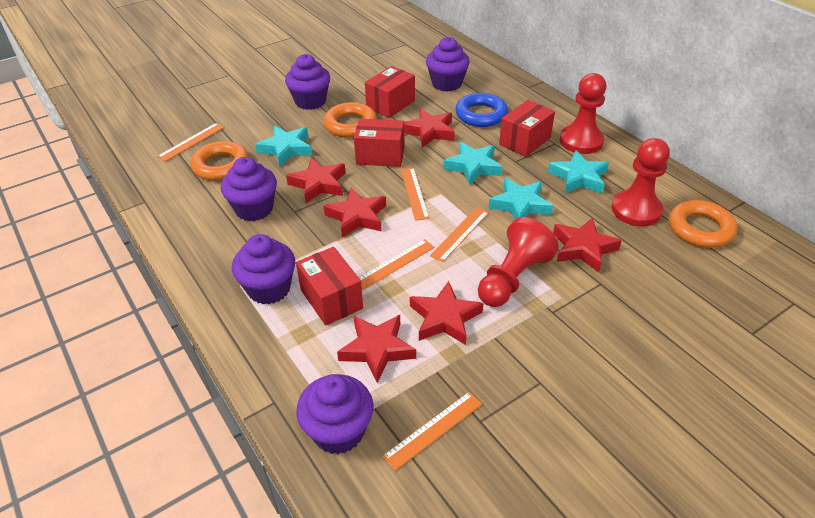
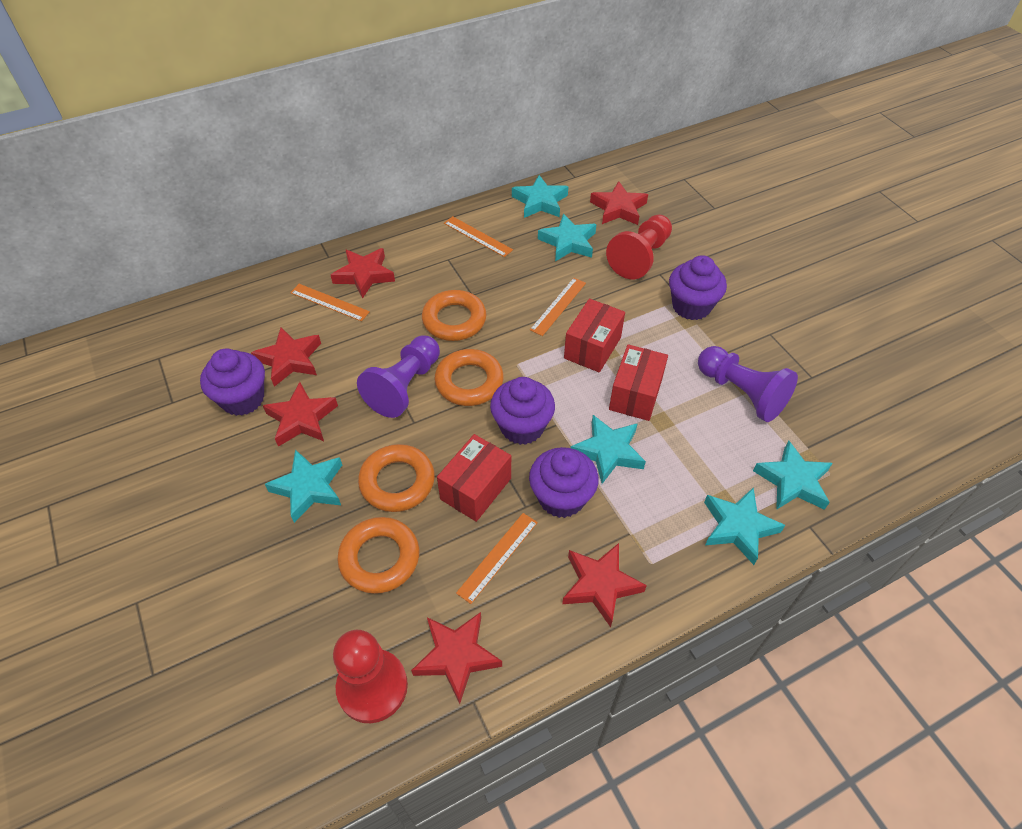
blue ring: 1 -> 0
orange ring: 3 -> 4
orange ruler: 5 -> 4
purple cupcake: 5 -> 4
purple pawn: 0 -> 2
red box: 4 -> 3
red pawn: 3 -> 2
turquoise star: 4 -> 6

